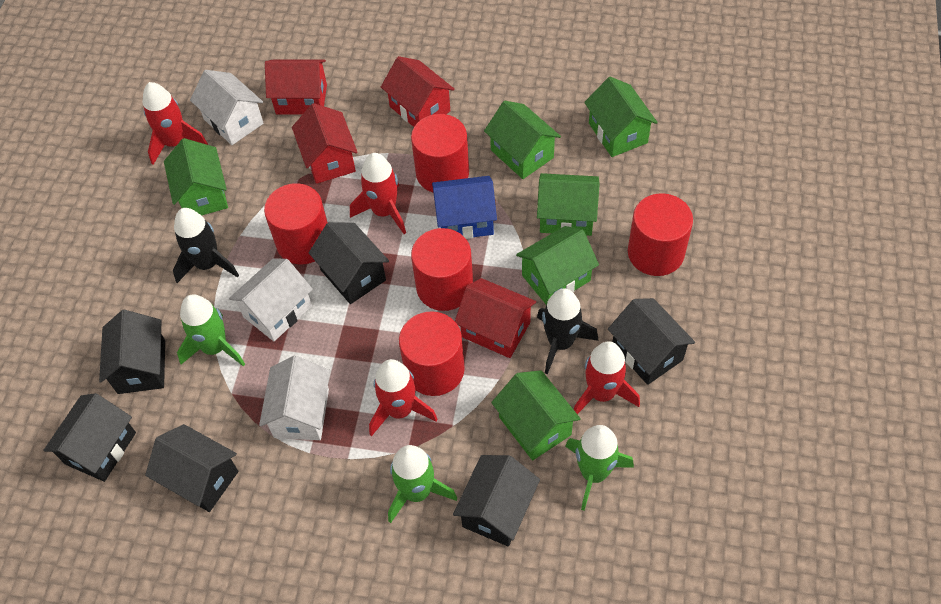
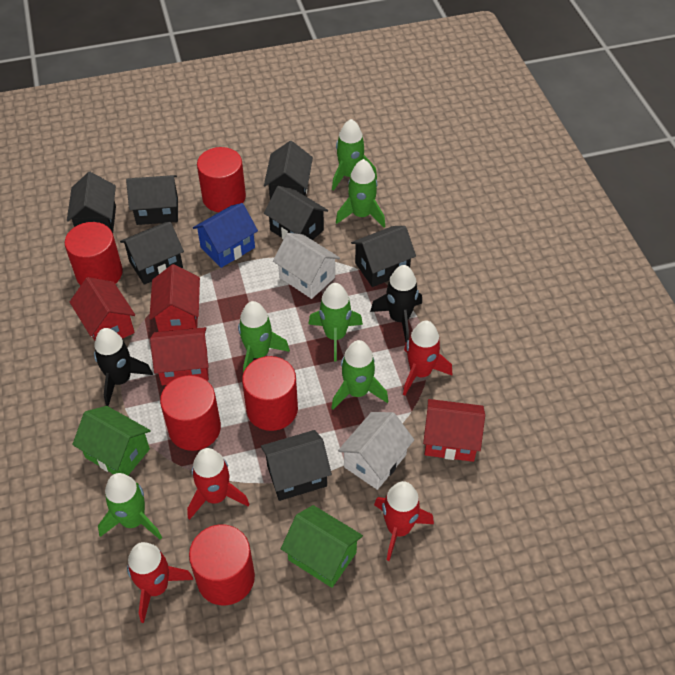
black house: 6 -> 7
green house: 6 -> 2
green rocket: 3 -> 6
white house: 3 -> 2

